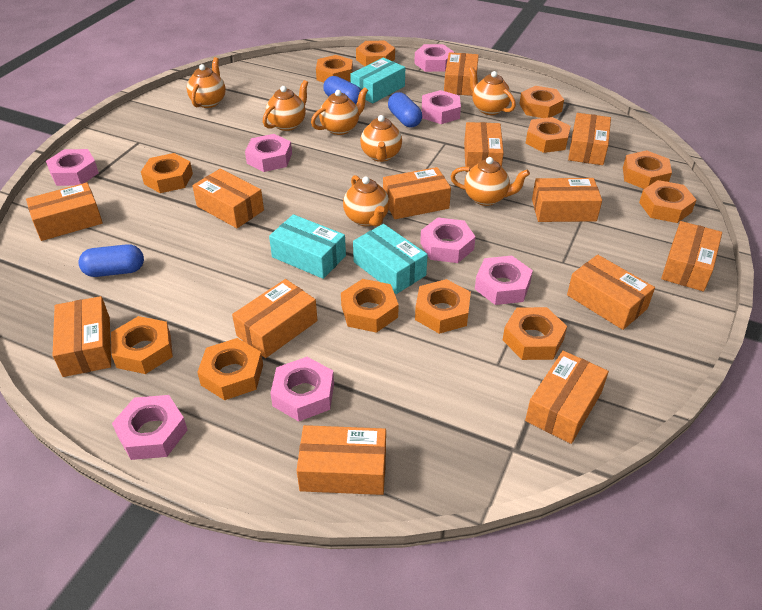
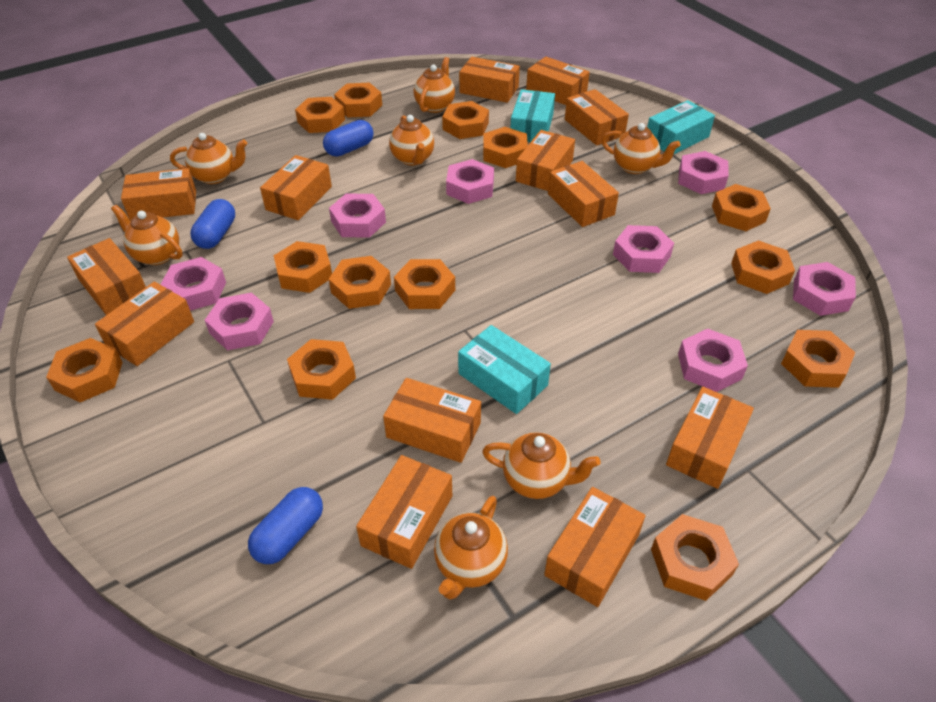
orange nut: 12 -> 13

